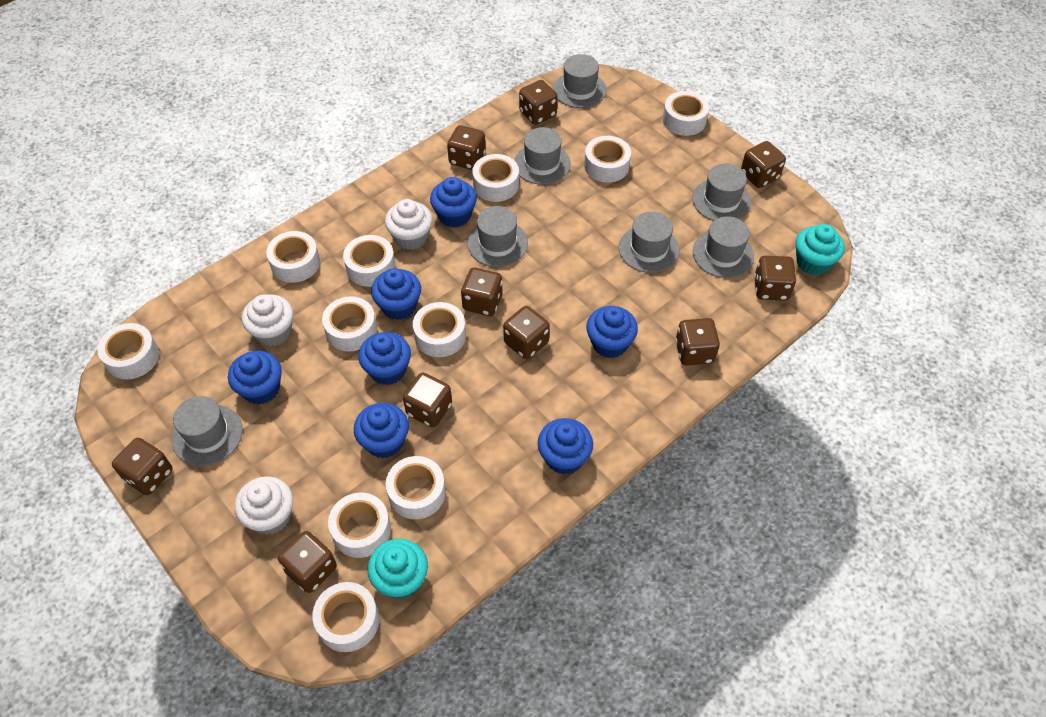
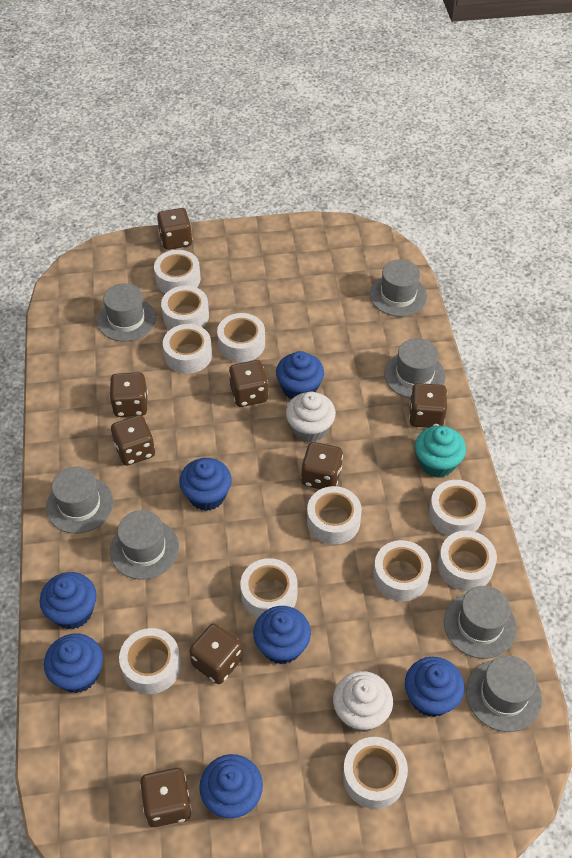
brown dice: 10 -> 8
turquoise cupcake: 2 -> 1
white cupcake: 3 -> 2

